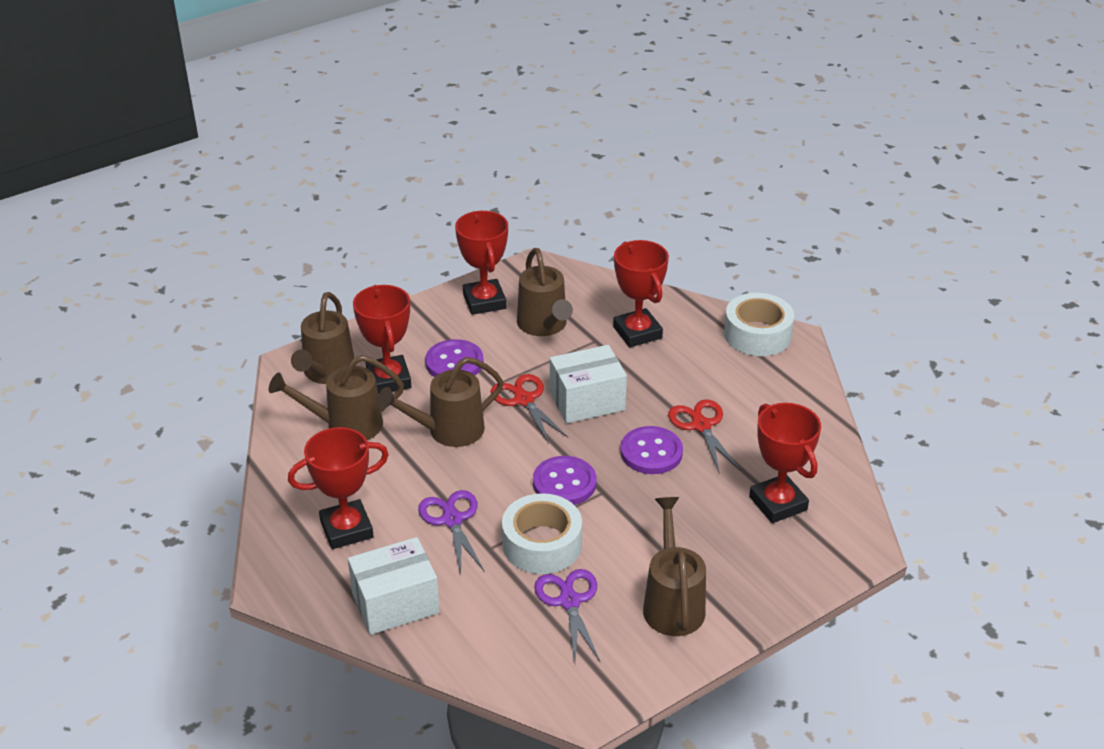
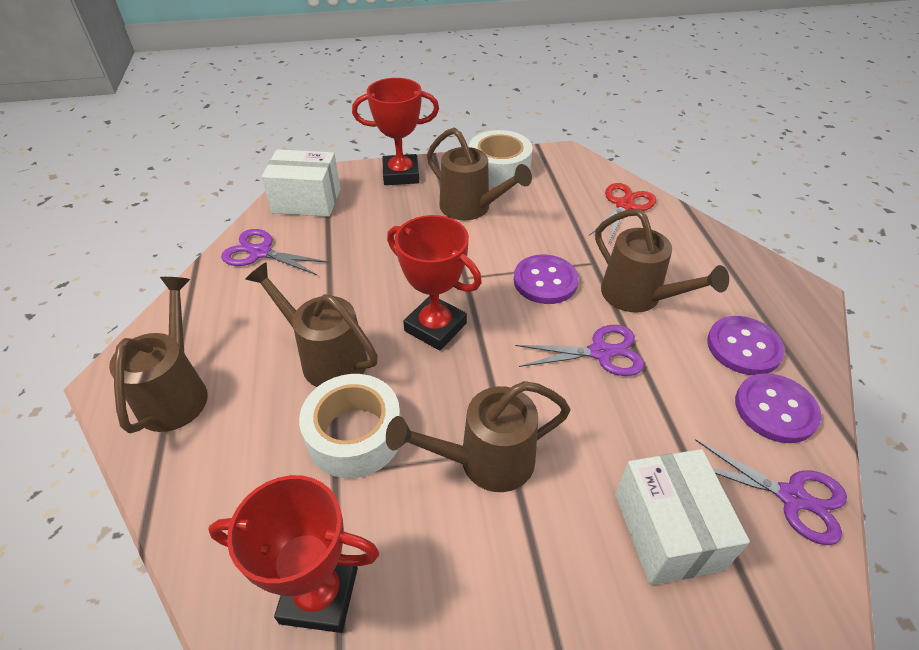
purple scissors: 2 -> 3
red scissors: 2 -> 1
red trophy: 5 -> 3

